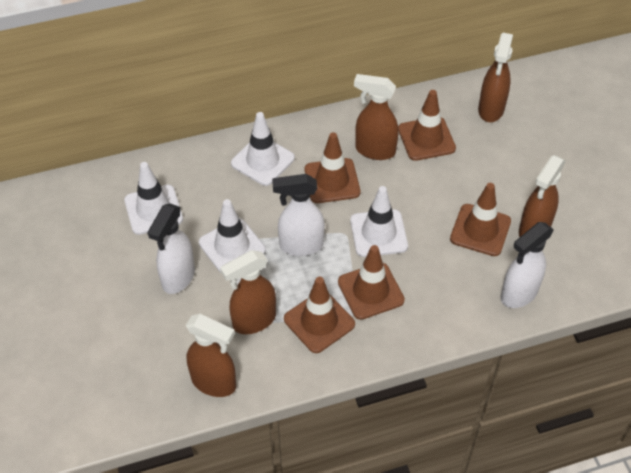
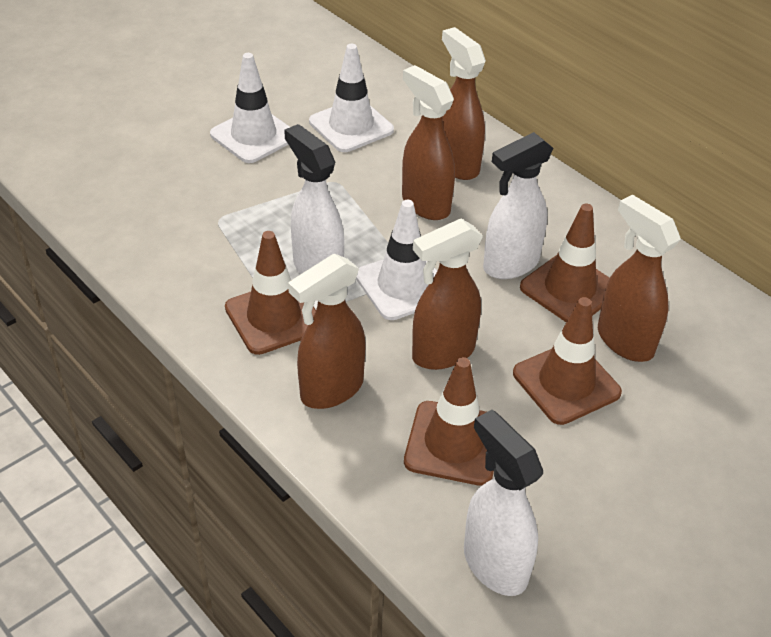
brown traffic cone: 5 -> 4
white traffic cone: 4 -> 3

